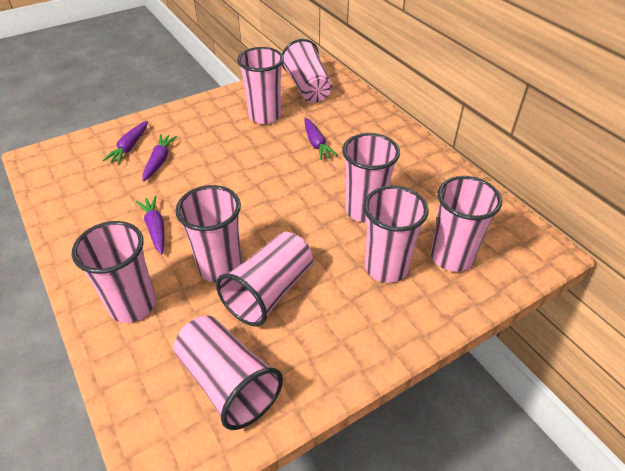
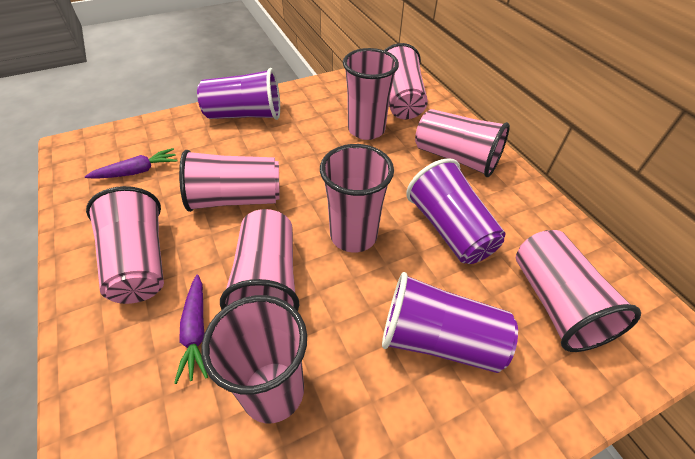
purple carrot: 4 -> 2
purple cup: 0 -> 3

